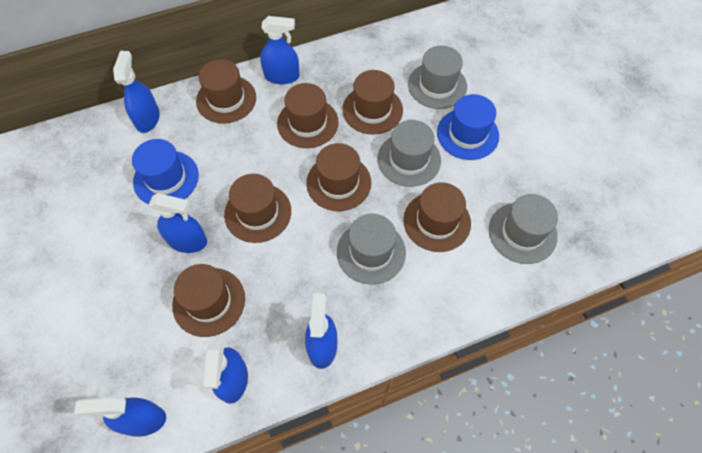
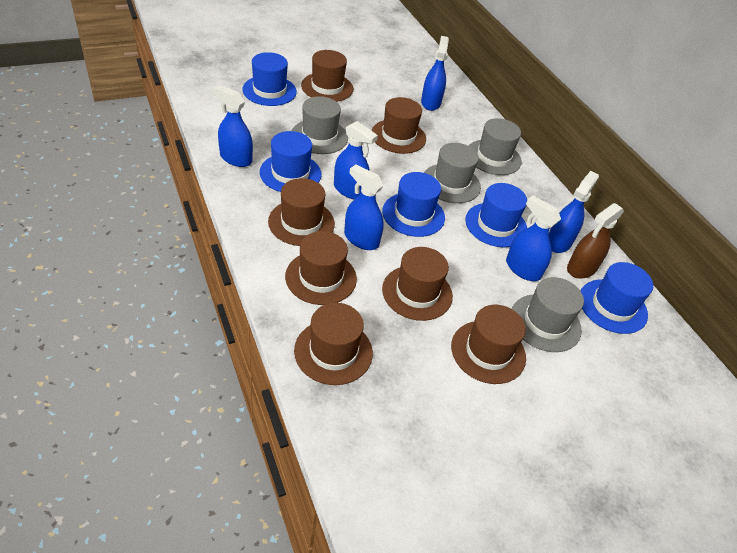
blue hat: 2 -> 5
brown spray bottle: 0 -> 1

